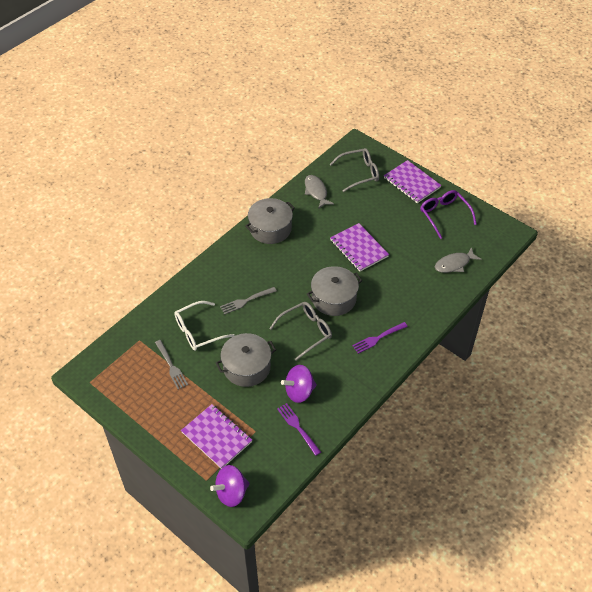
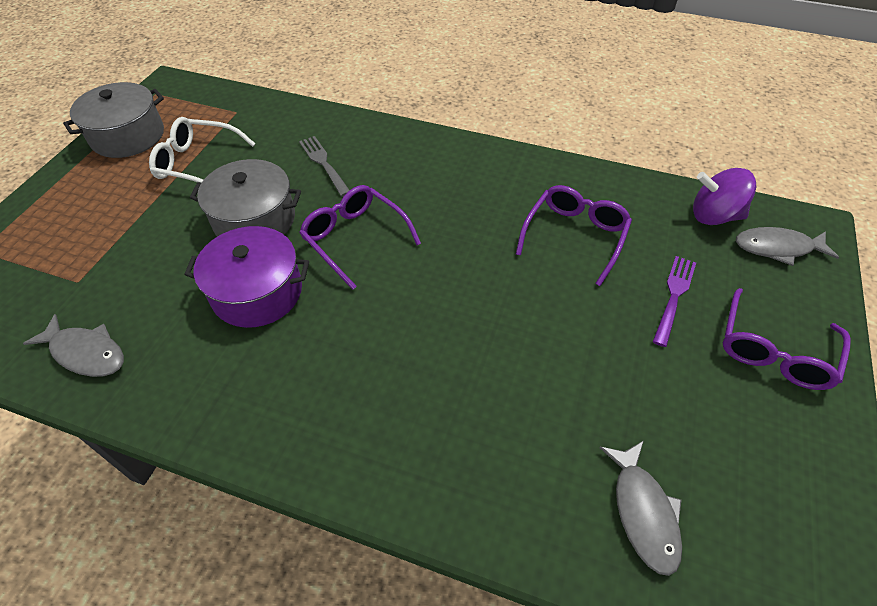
grey fish: 2 -> 3
grey fork: 2 -> 1
grey glasses: 2 -> 0
grey pot: 3 -> 2
purple fork: 2 -> 1
purple glasses: 1 -> 3
purple notebook: 3 -> 0
purple pot: 0 -> 1
purple spinning top: 2 -> 1

